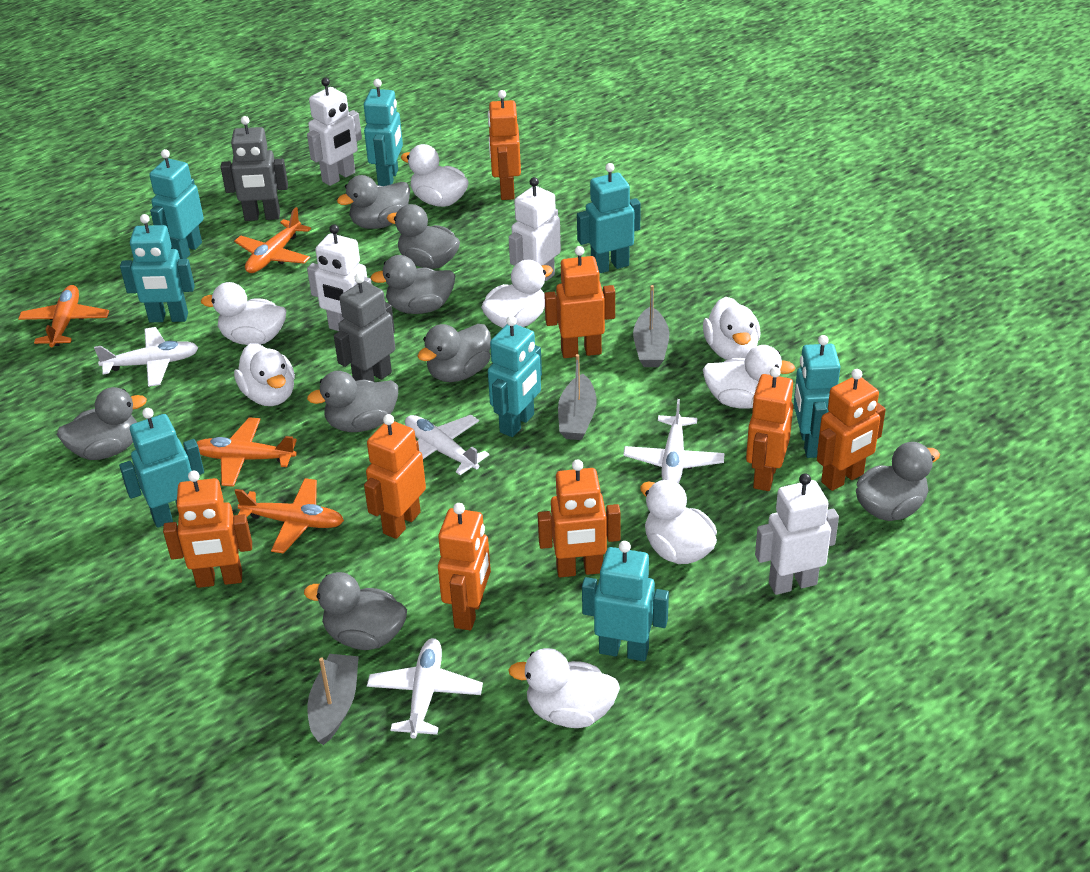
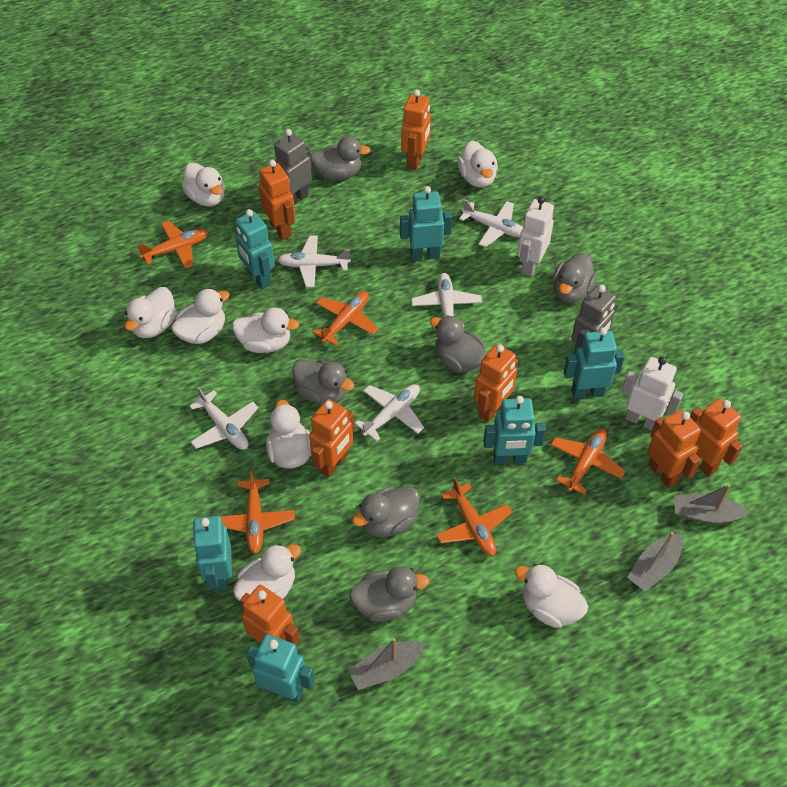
grey duck: 8 -> 6
orange plane: 4 -> 5
orange robot: 8 -> 7
turquoise robot: 8 -> 6
white plane: 4 -> 5
white robot: 4 -> 2

